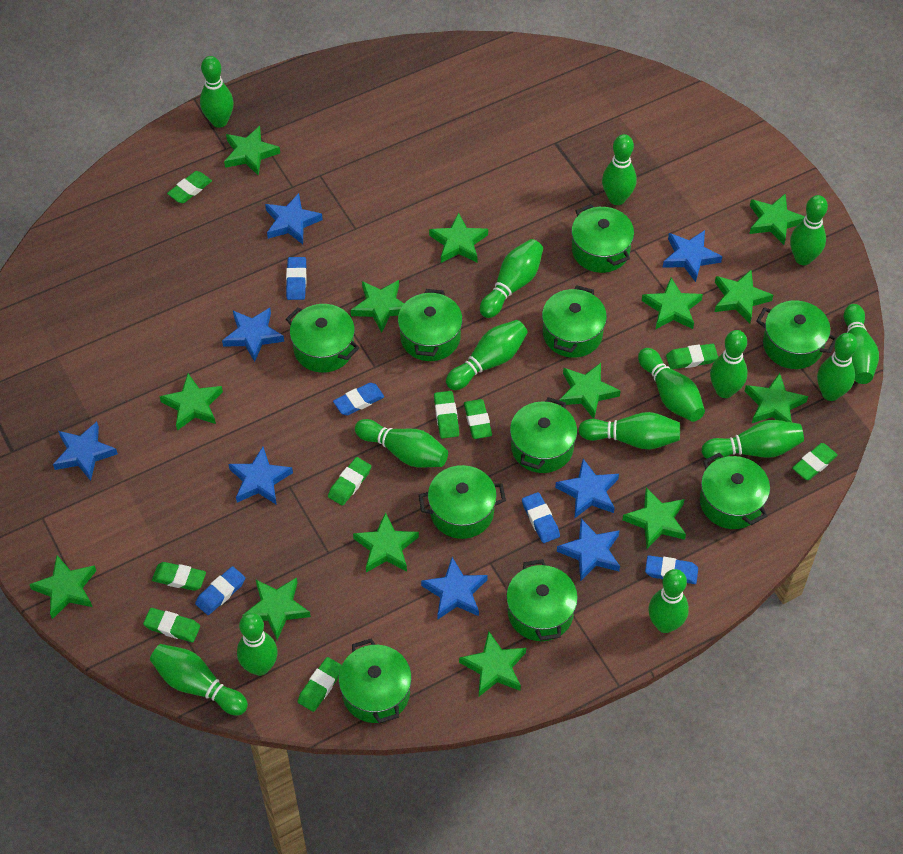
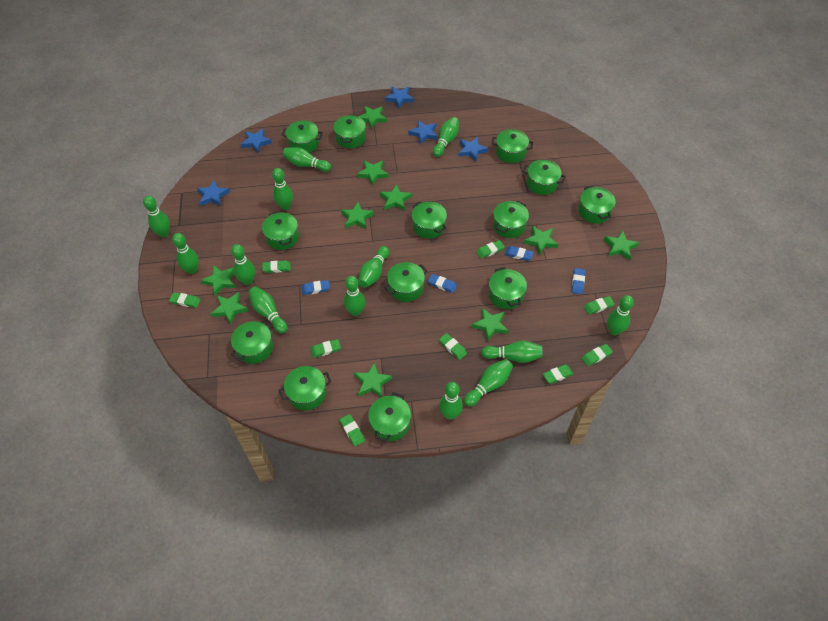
blue eraser: 5 -> 4
blue star: 8 -> 5
green bowling pin: 15 -> 13
green pot: 10 -> 13
green star: 14 -> 10

